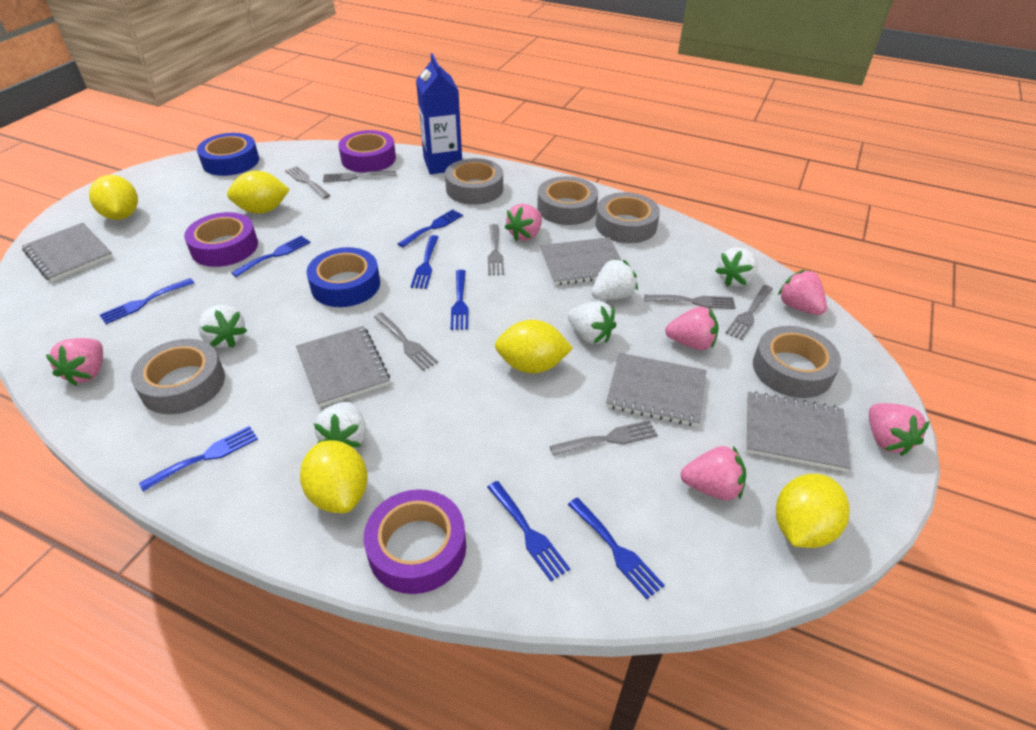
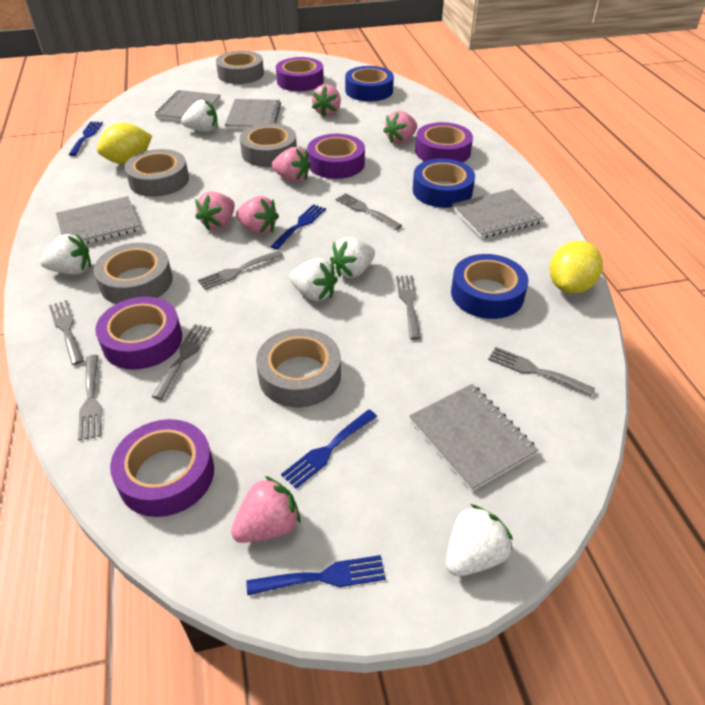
blue carton: 1 -> 0
blue fork: 8 -> 4
blue tape: 2 -> 3
purple tape: 3 -> 5
yellow lemon: 5 -> 2

